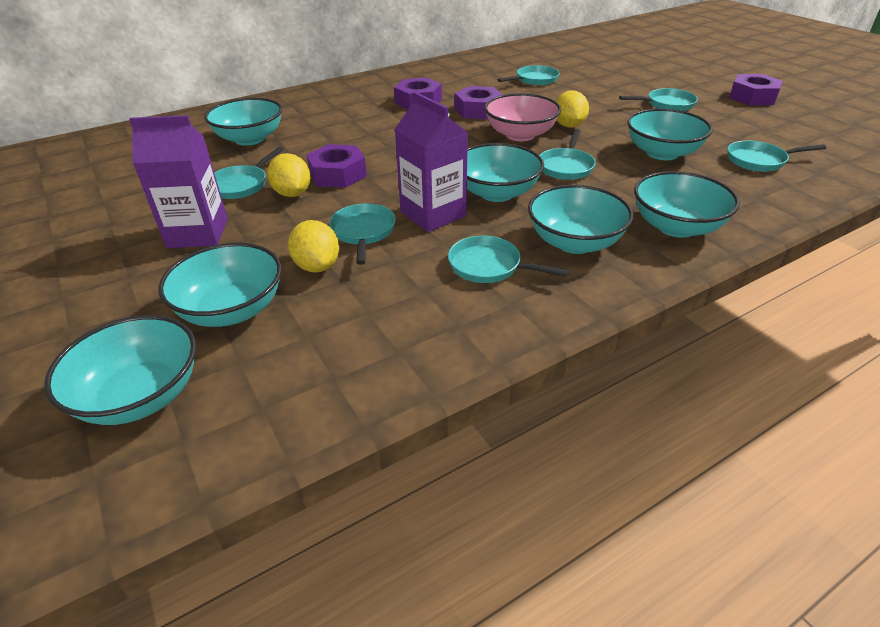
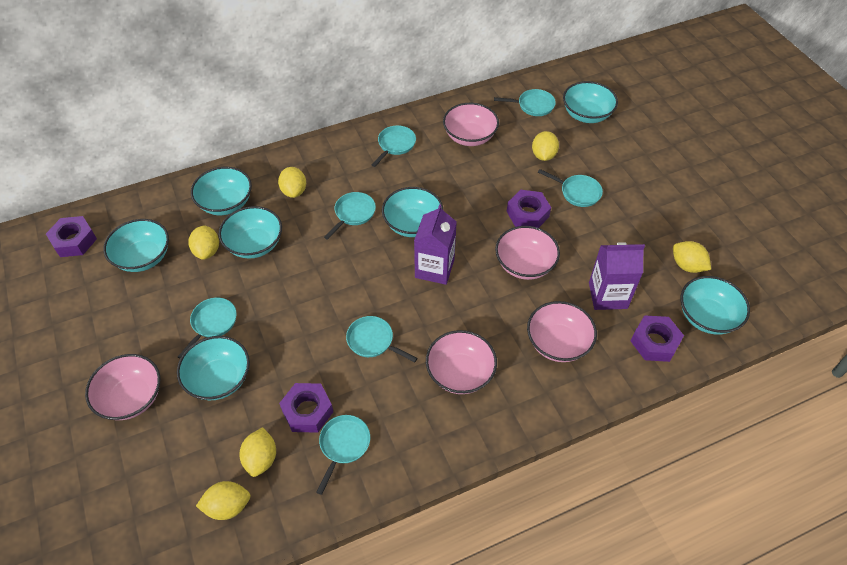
pink bowl: 1 -> 5
yellow lemon: 3 -> 6

